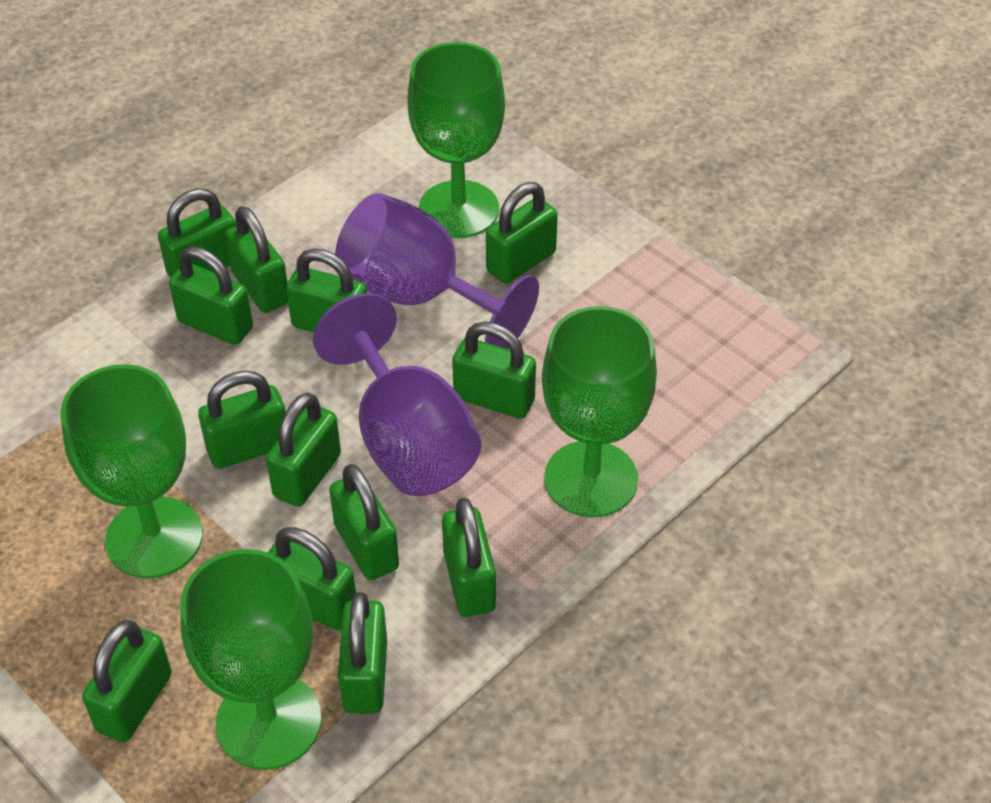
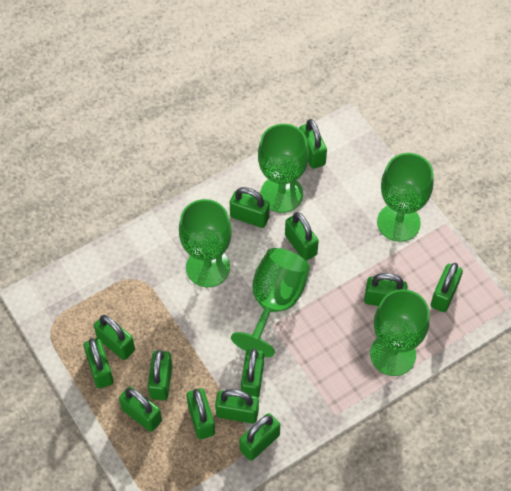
green goblet: 4 -> 5
purple goblet: 2 -> 0

